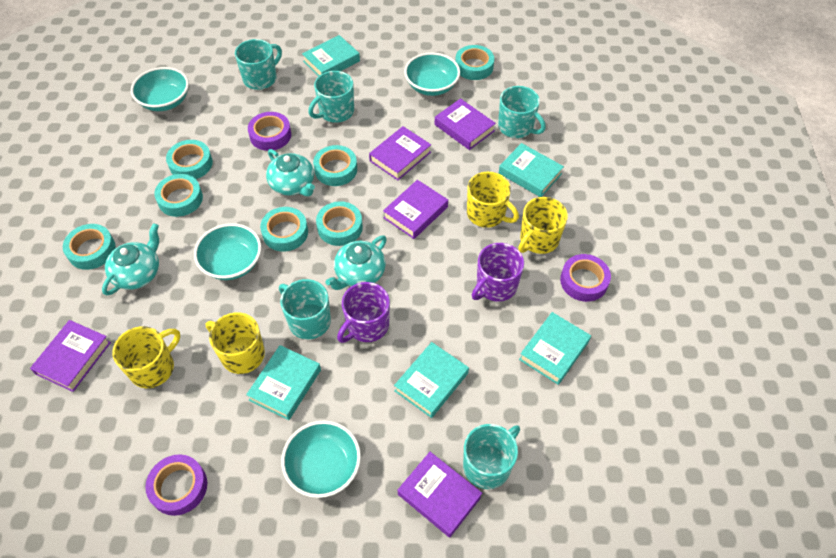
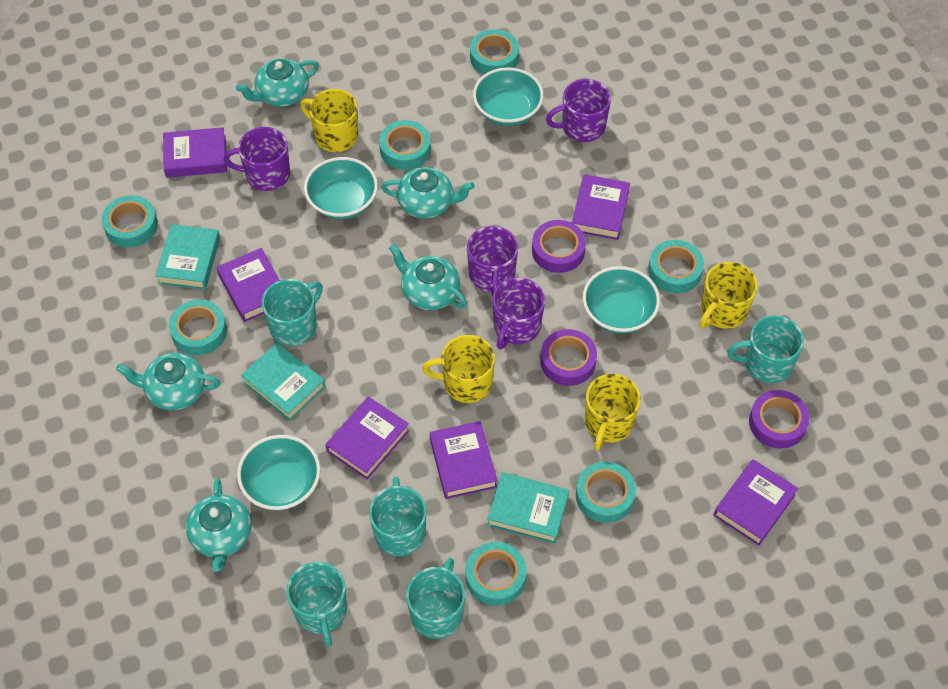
purple book: 5 -> 6
purple mug: 2 -> 4
turquoise book: 5 -> 3
turquoise teapot: 3 -> 5

